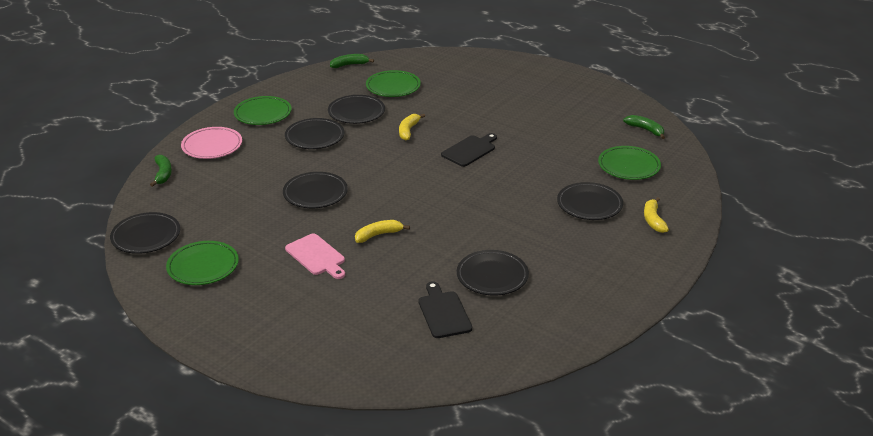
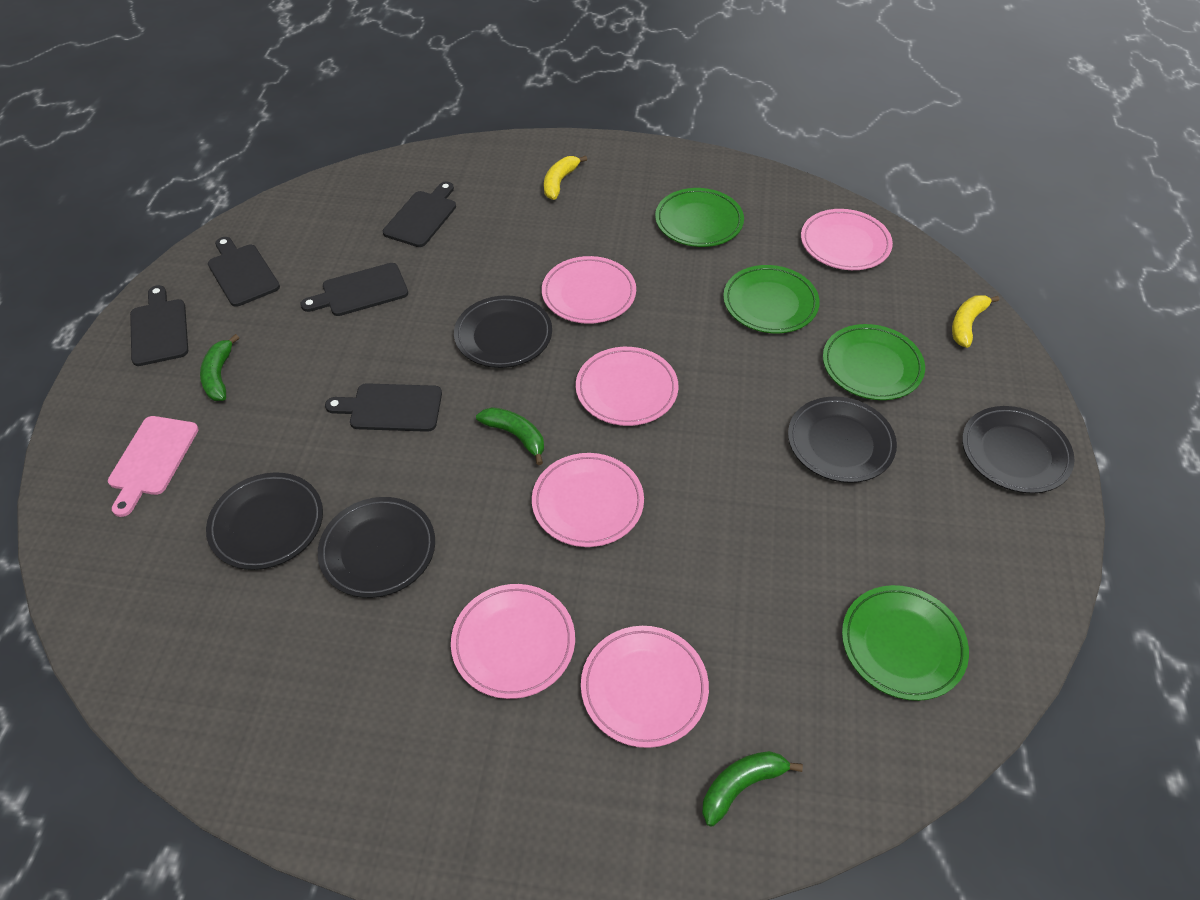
black cutting board: 2 -> 5
black plate: 6 -> 5
pink plate: 1 -> 6
yellow banana: 3 -> 2

